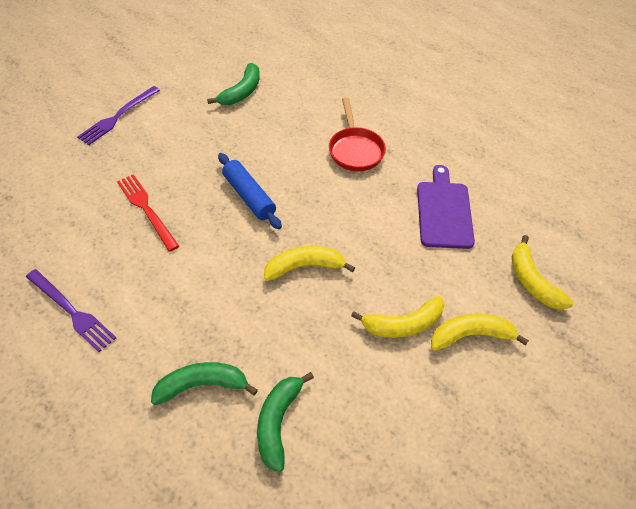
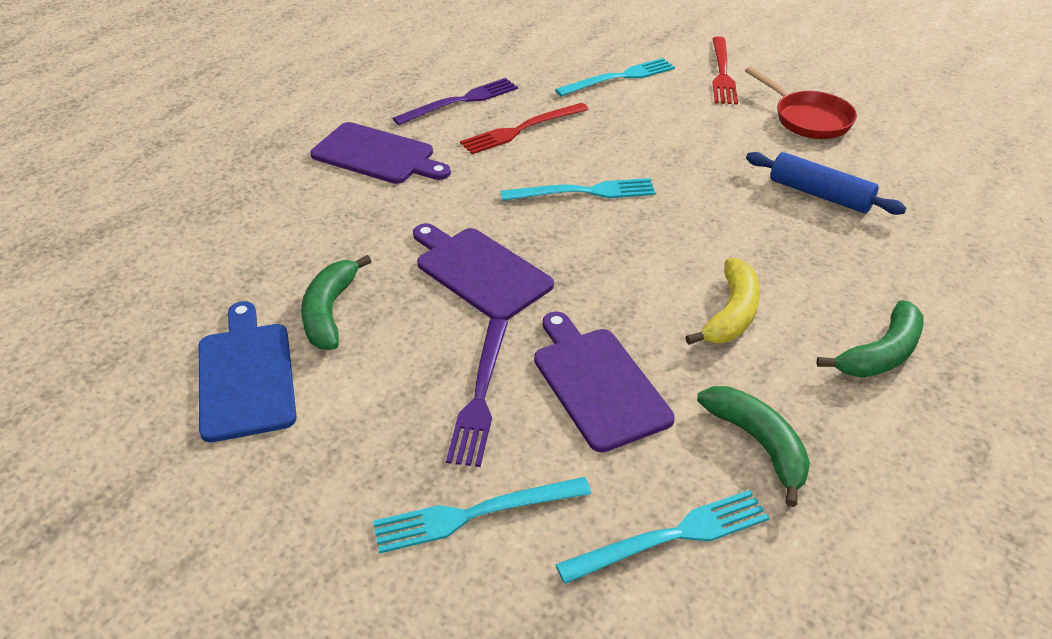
blue cutting board: 0 -> 1
purple cutting board: 1 -> 3
red fork: 1 -> 2
turquoise fork: 0 -> 4
yellow banana: 4 -> 1

